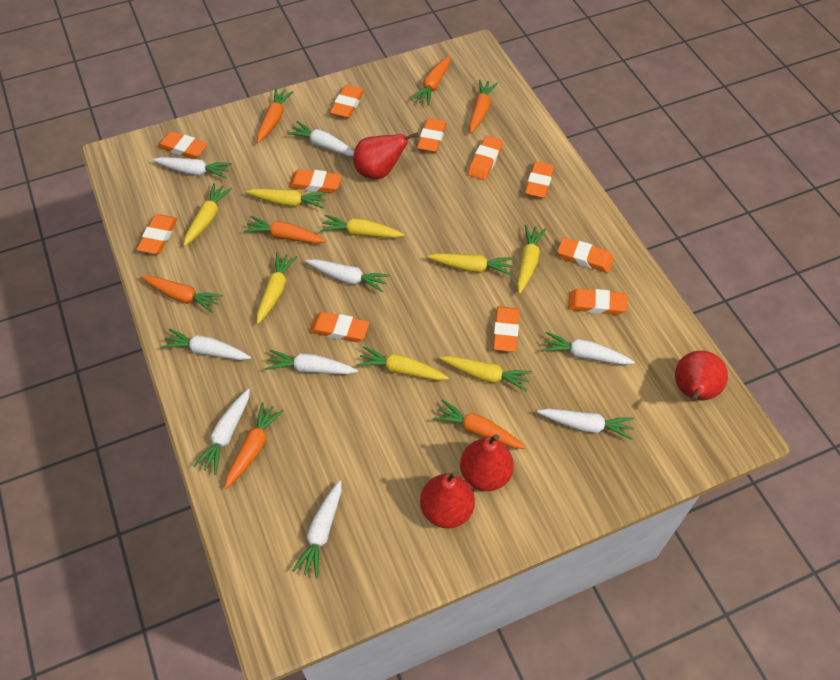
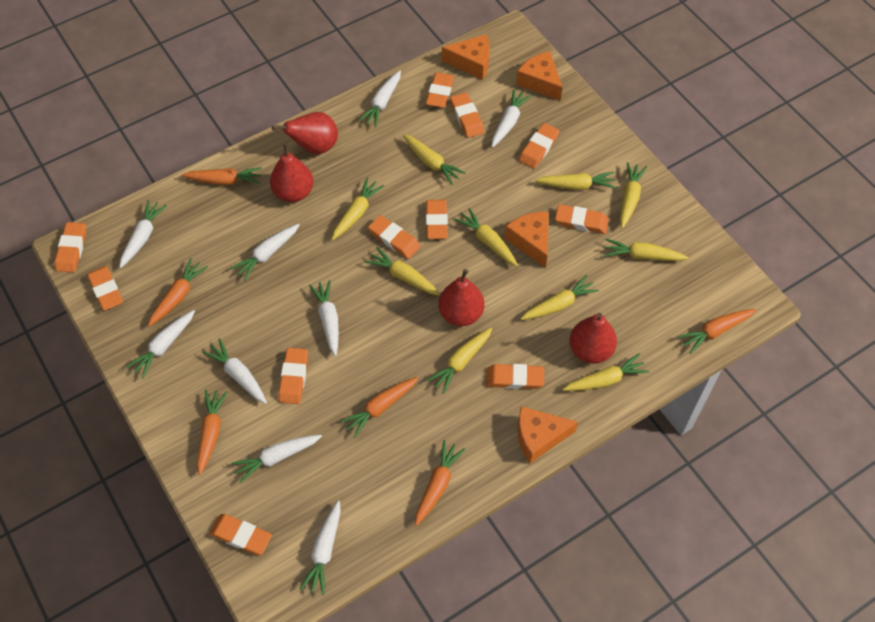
orange carrot: 7 -> 6
orange cheese: 0 -> 4
yellow carrot: 8 -> 10

